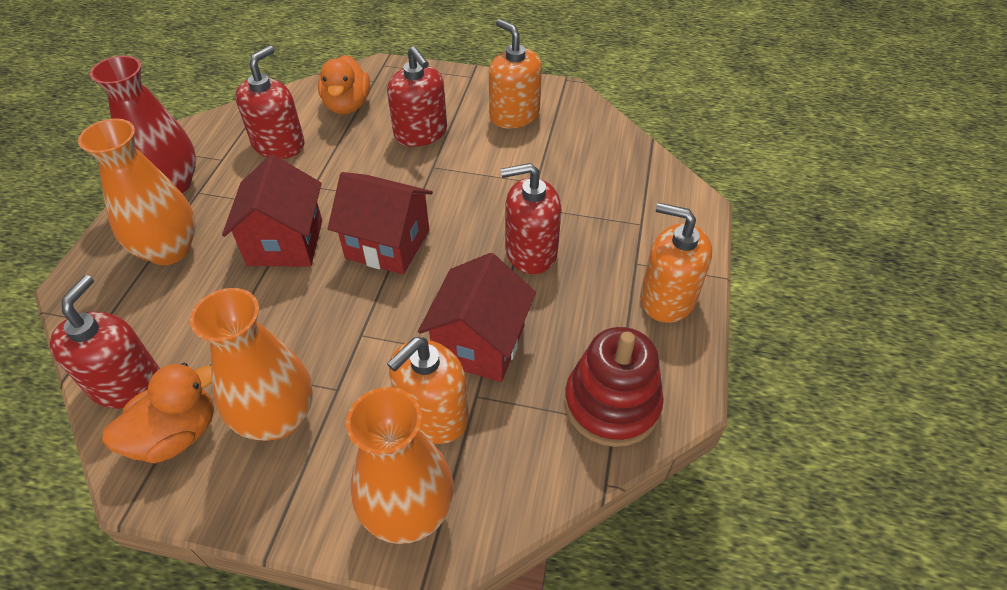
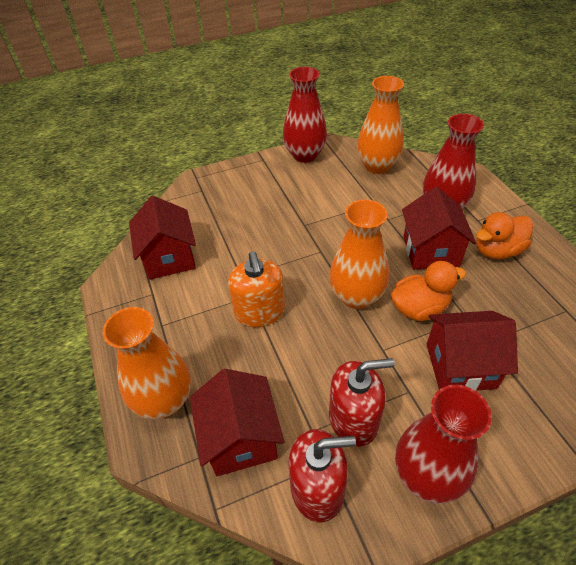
orange soap dispenser: 3 -> 1
red house: 3 -> 4
red soap dispenser: 4 -> 2
red stacking toy: 1 -> 0
red vase: 1 -> 3

